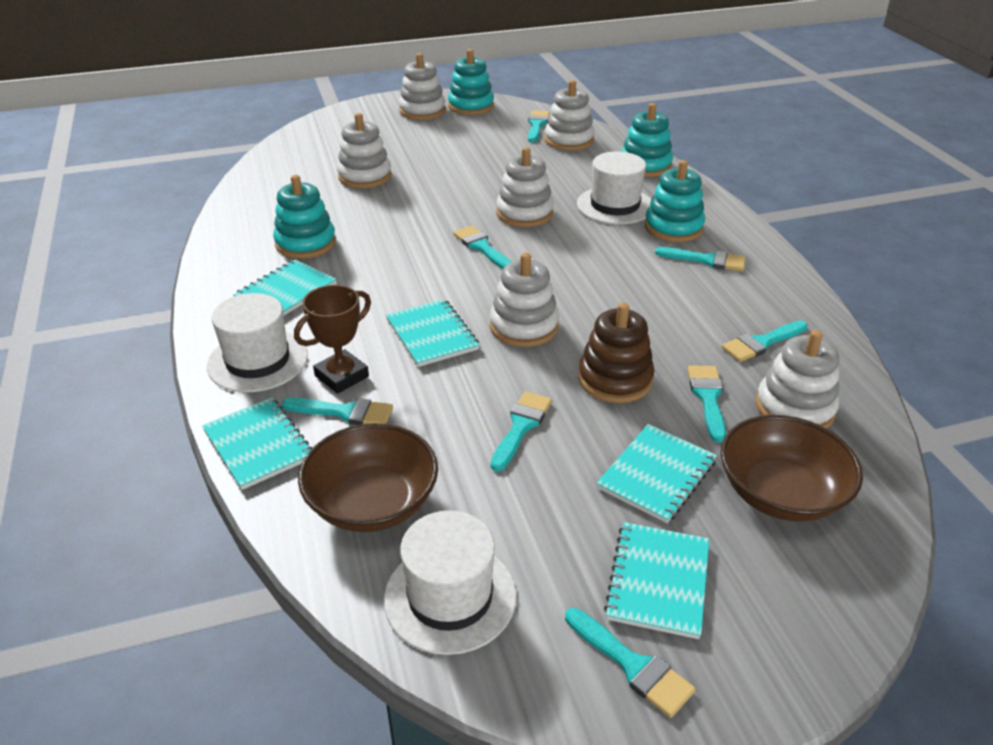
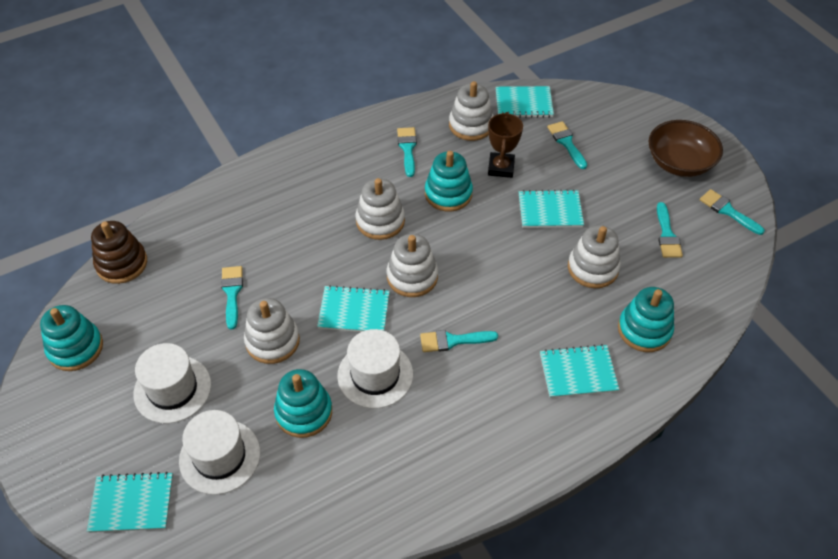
brown bowl: 2 -> 1
turquoise brush: 8 -> 6
white stacking toy: 6 -> 5

